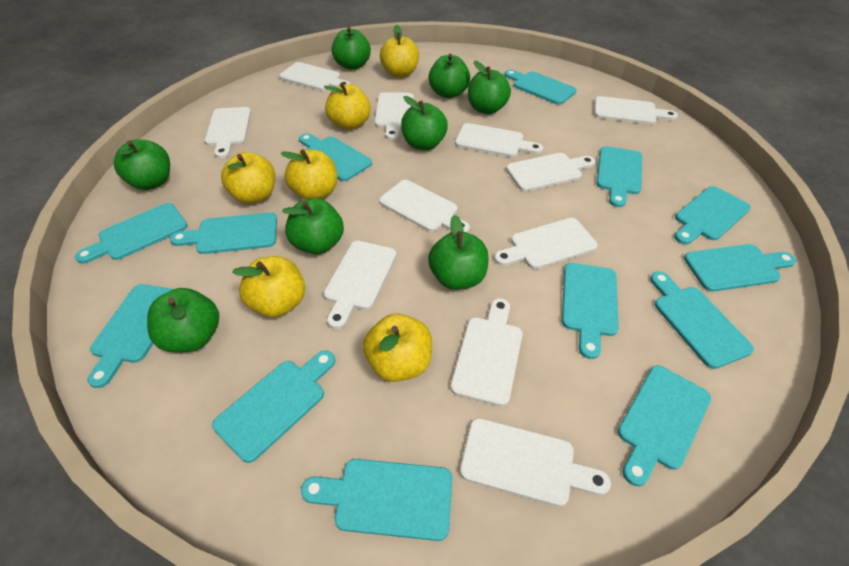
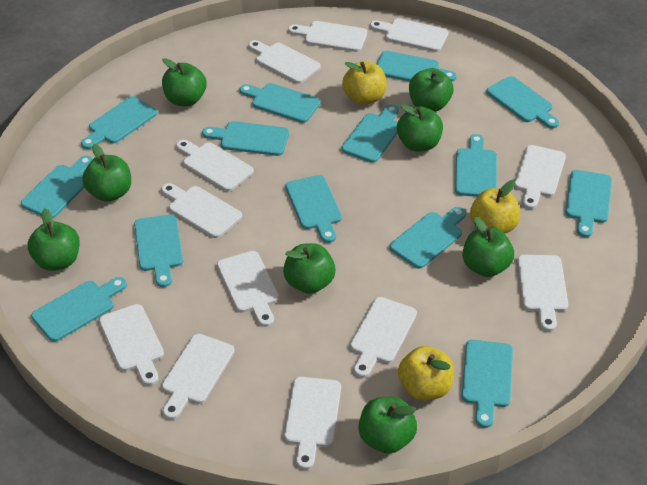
turquoise cutting board: 13 -> 14
white cutting board: 11 -> 12
yellow apple: 6 -> 3

